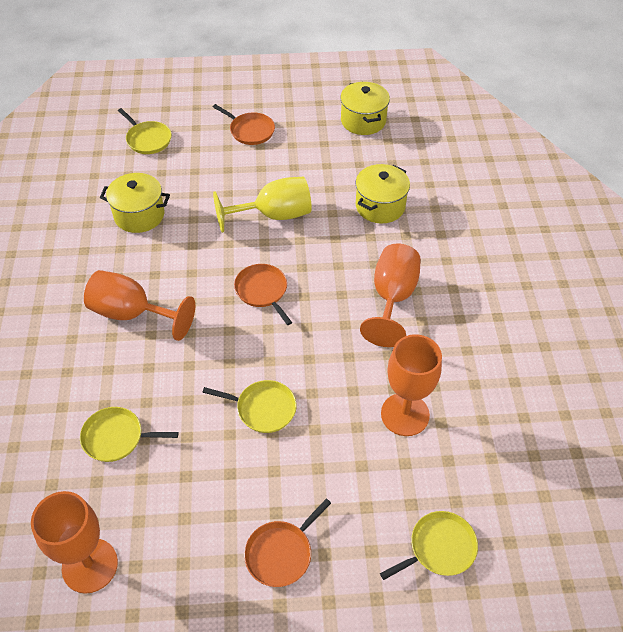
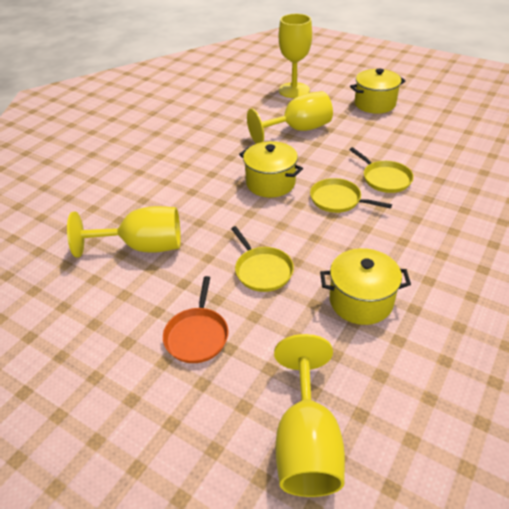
orange goblet: 4 -> 0
orange pan: 3 -> 1
yellow goblet: 1 -> 4
yellow pan: 4 -> 3

